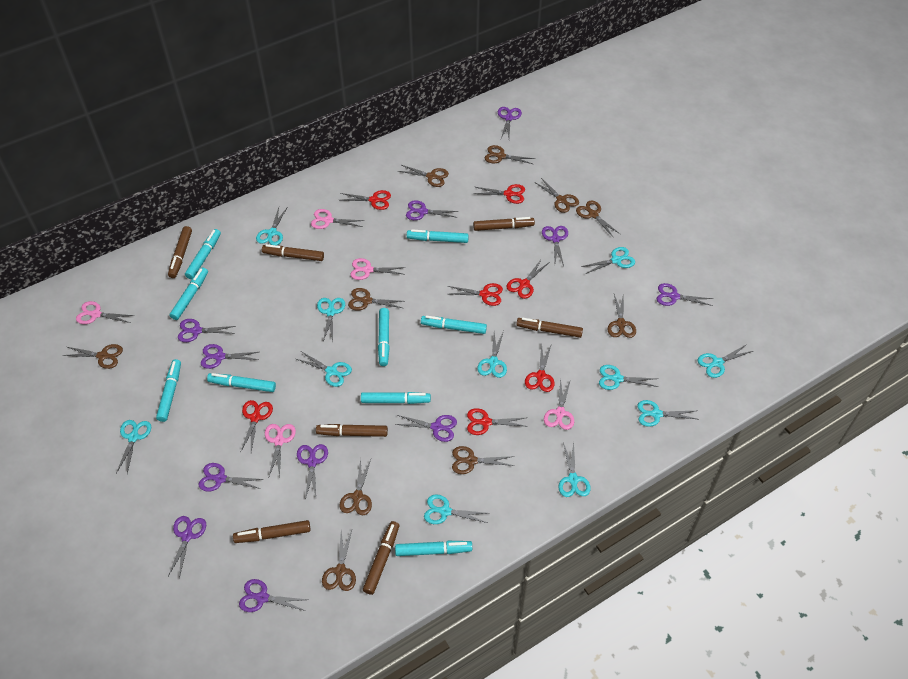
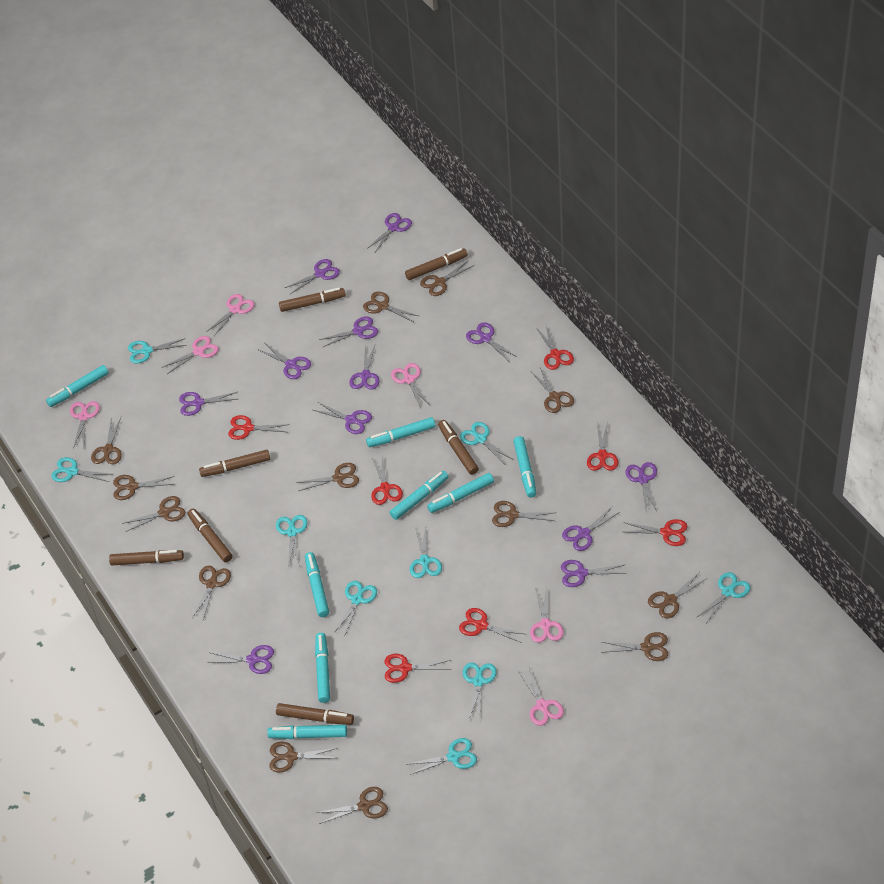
brown scissors: 10 -> 13
pink scissors: 5 -> 6
purple scissors: 11 -> 12
turquoise marker: 9 -> 8
turquoise scissors: 11 -> 9

